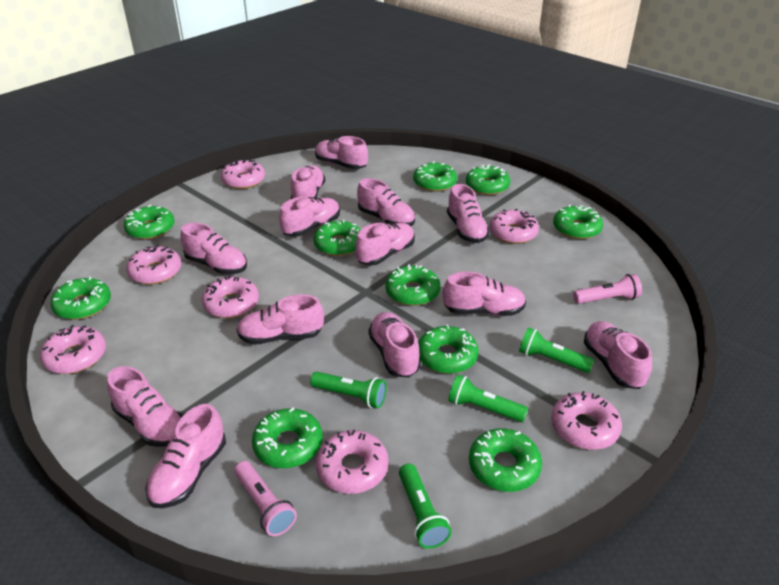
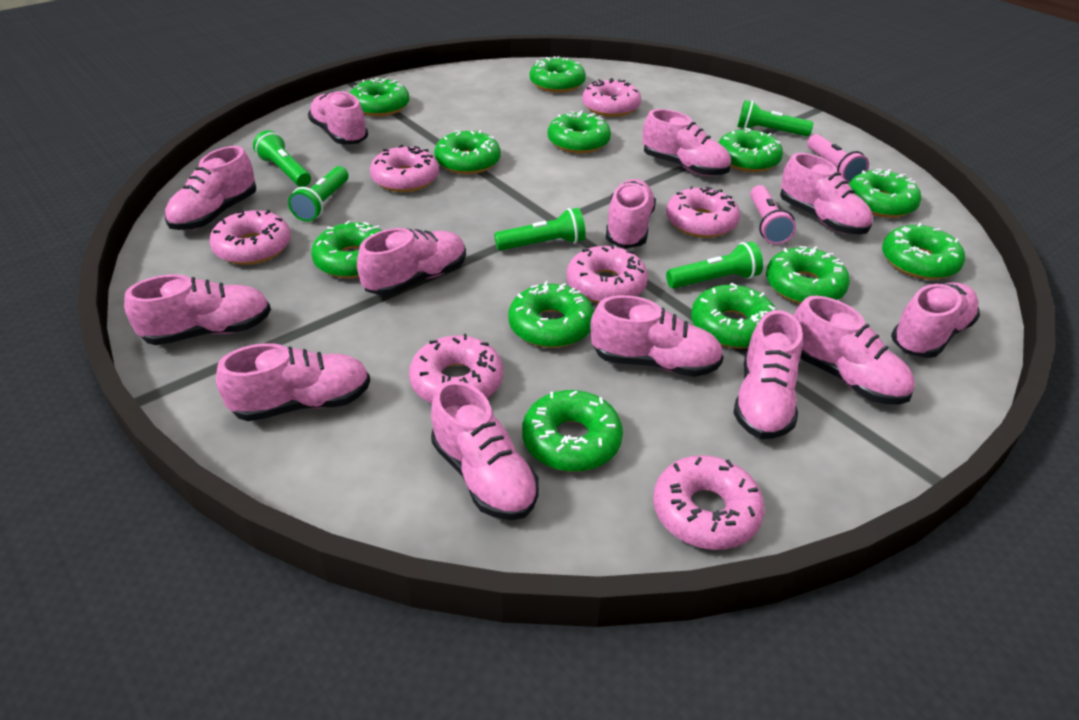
green donut: 10 -> 12
green flashlight: 4 -> 5

